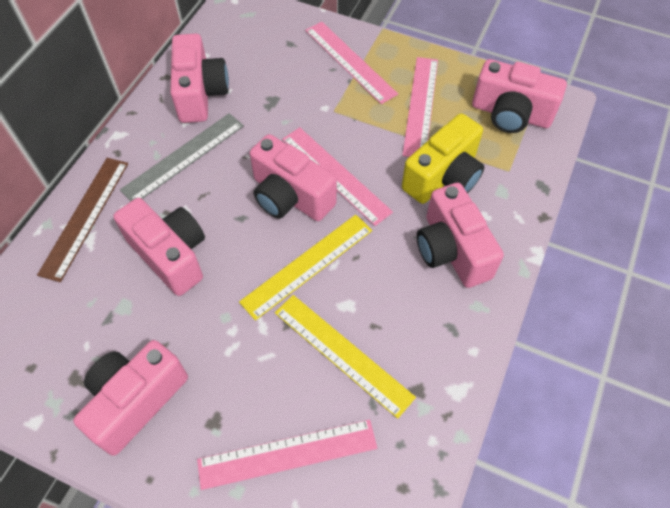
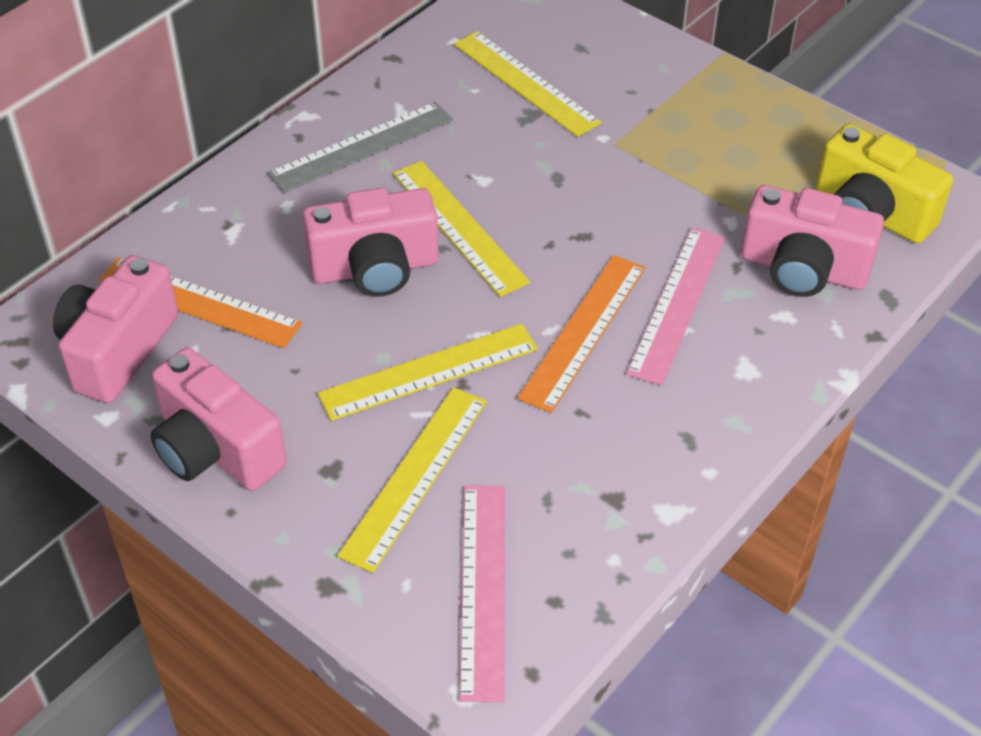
brown ruler: 1 -> 0
orange ruler: 0 -> 2
pink camera: 6 -> 4
pink ruler: 4 -> 2
yellow ruler: 2 -> 4

